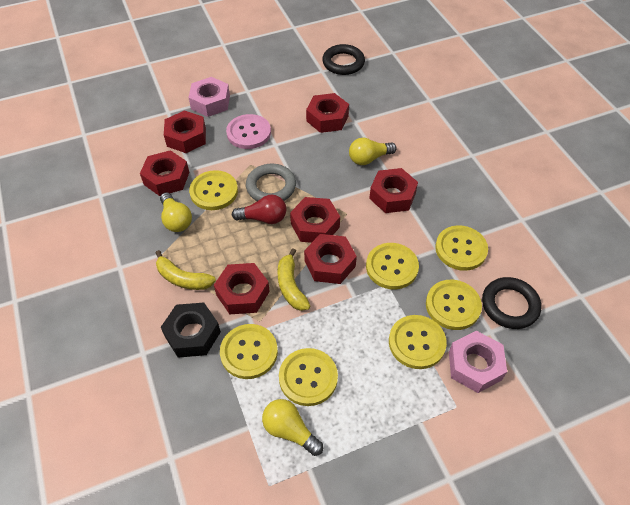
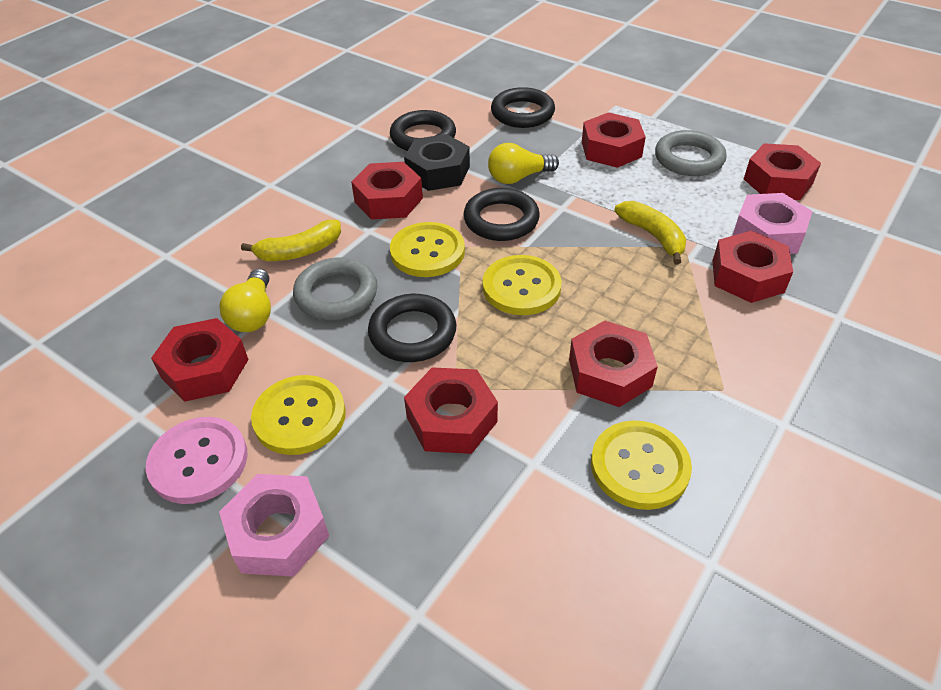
black ring: 2 -> 4
grey ring: 1 -> 2
red light bulb: 1 -> 0
yellow button: 7 -> 4
yellow light bulb: 3 -> 2

